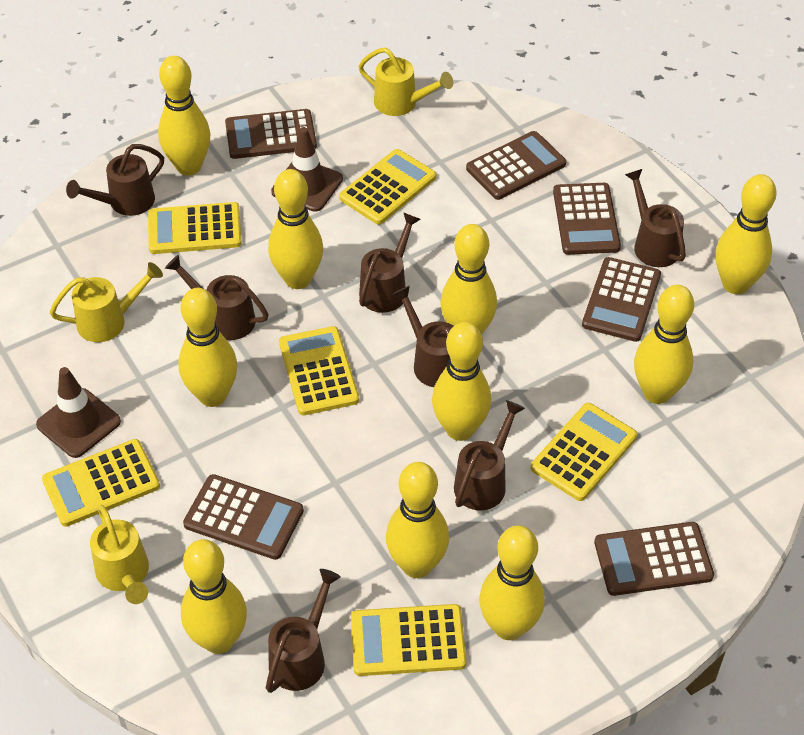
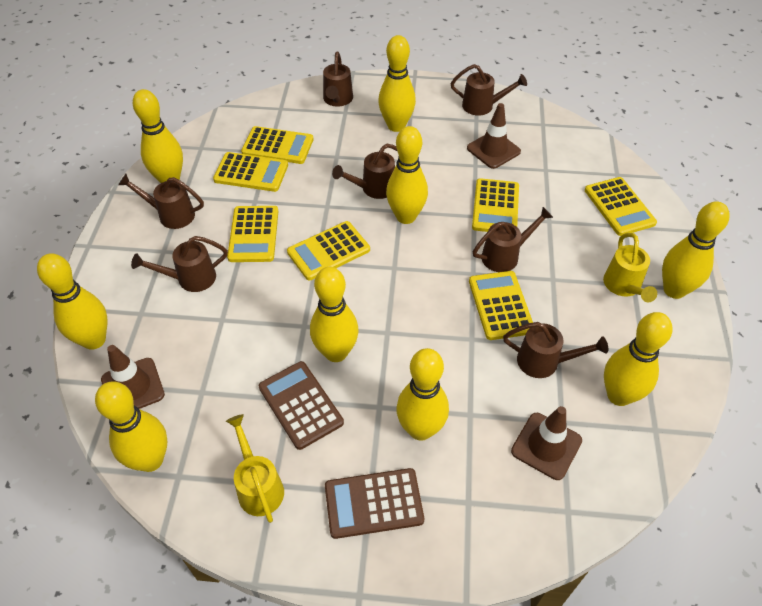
brown calculator: 6 -> 2
brown traffic cone: 2 -> 3
yellow bowling pin: 10 -> 9
yellow calculator: 6 -> 7
yellow watering can: 3 -> 2

